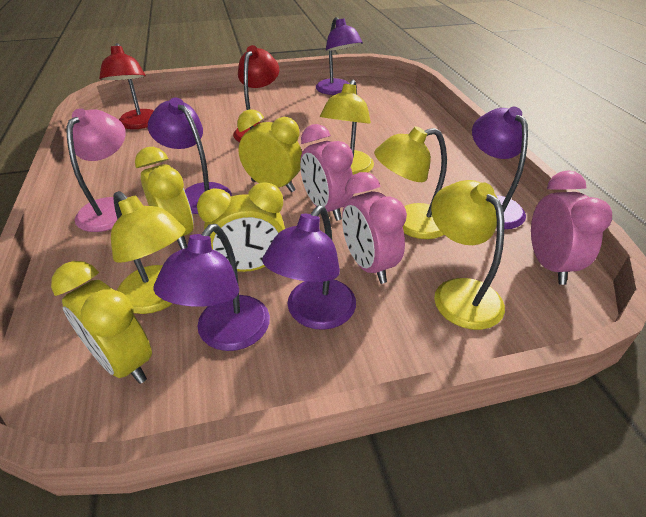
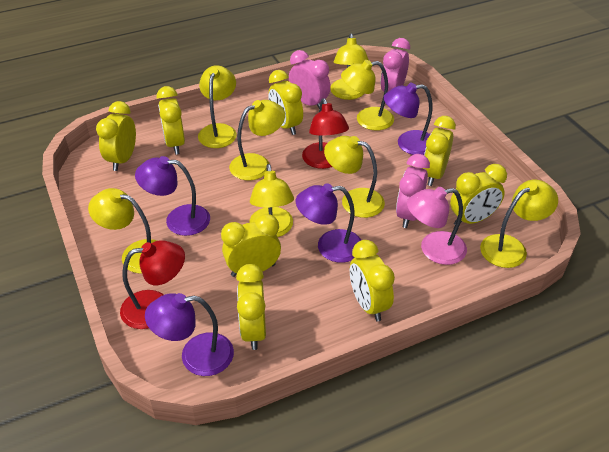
purple lamp: 5 -> 4
yellow clock: 4 -> 8
yellow lamp: 4 -> 8

